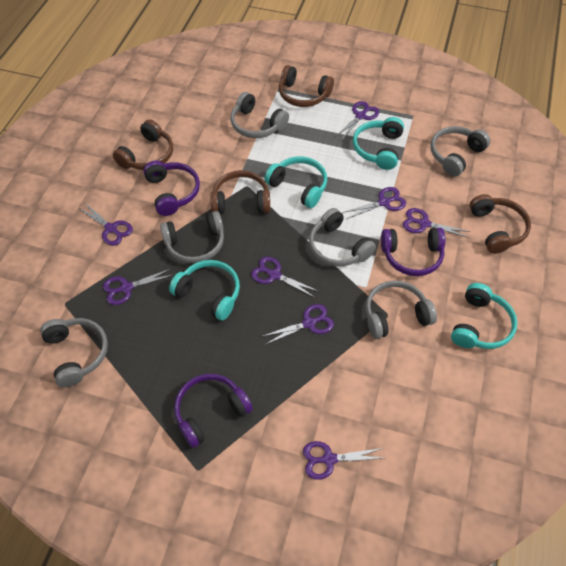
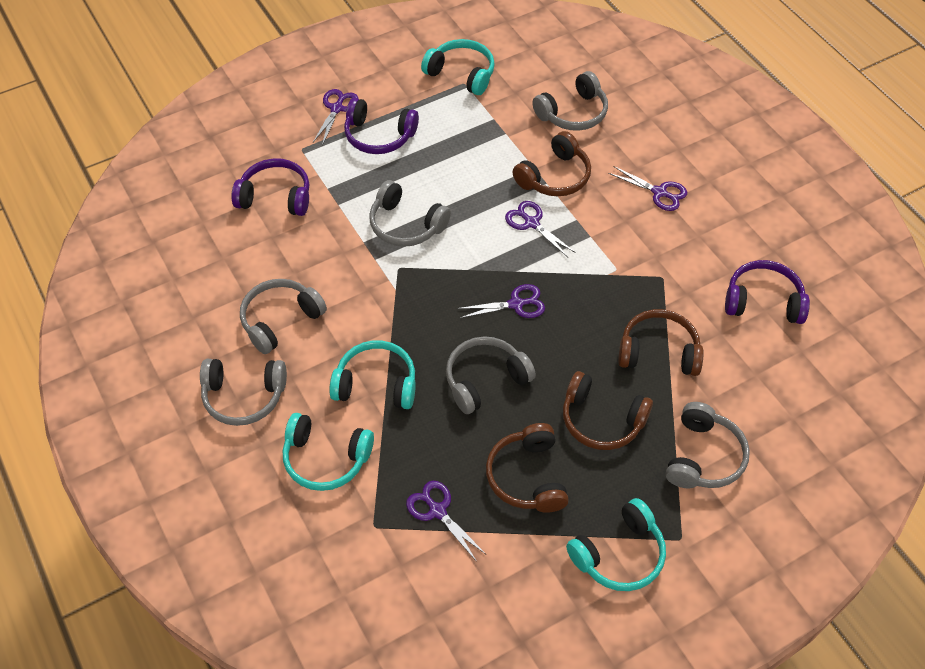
purple scissors: 8 -> 5

